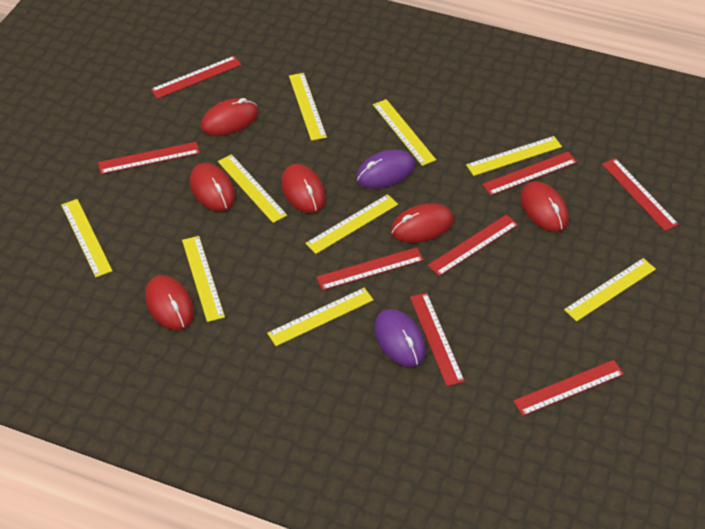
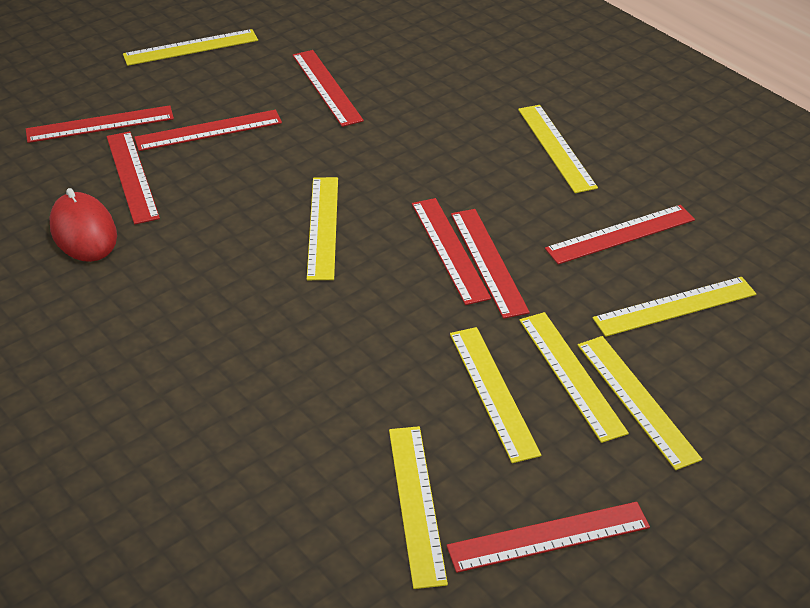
purple mouse: 2 -> 0
red mouse: 6 -> 1
yellow ruler: 9 -> 8

